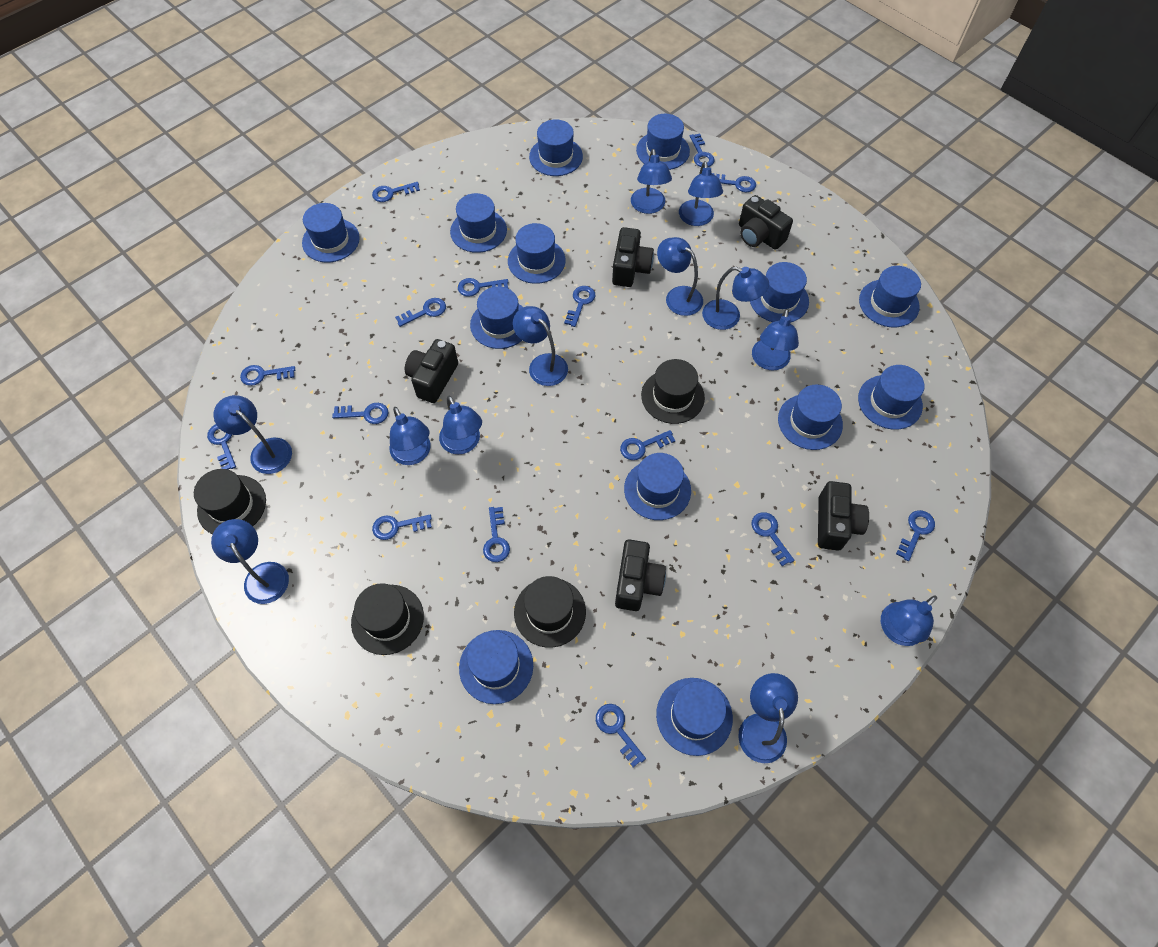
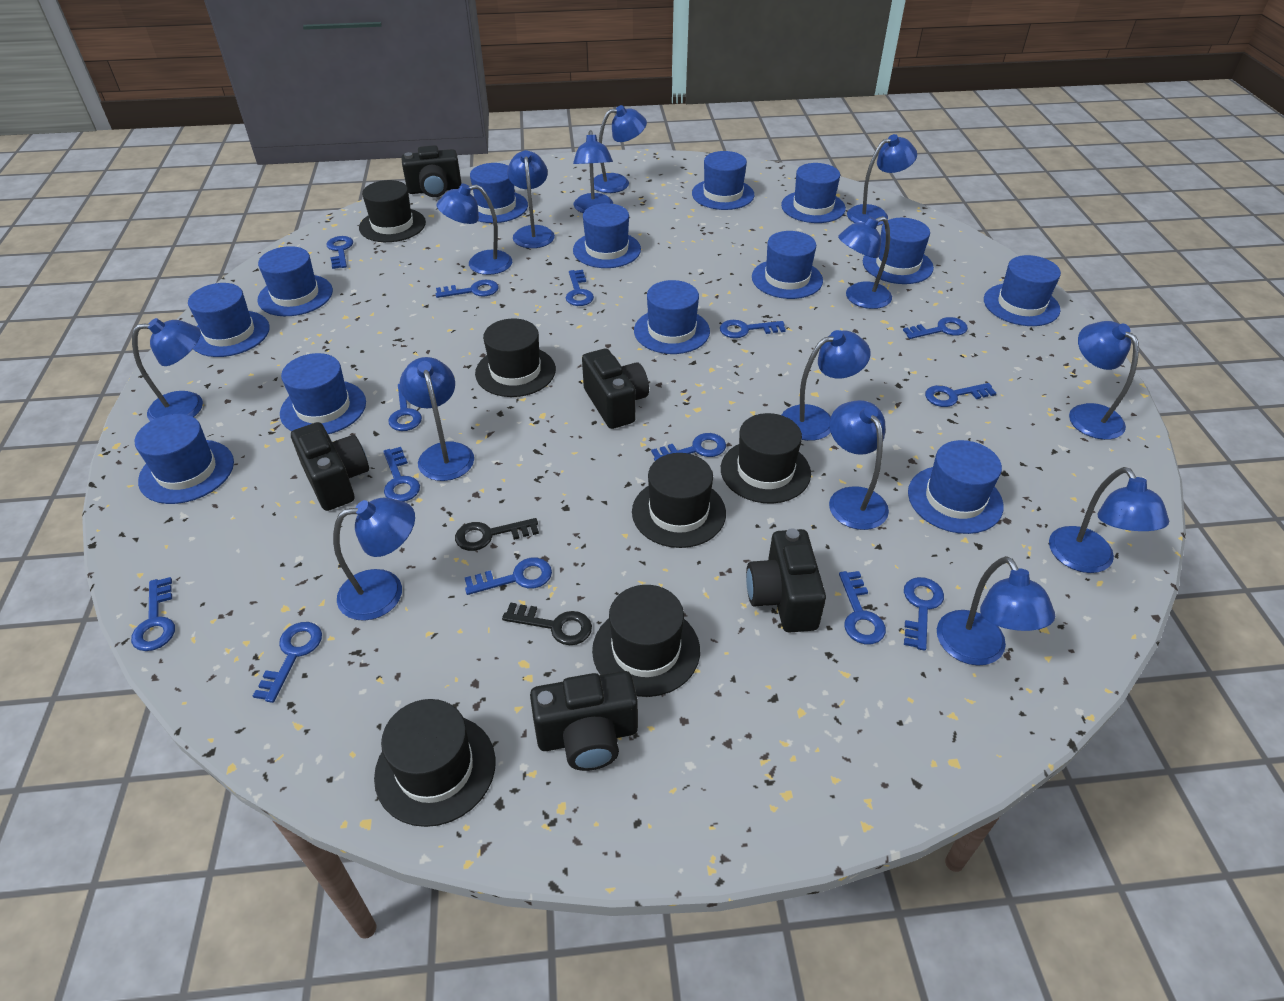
black hat: 4 -> 6
black key: 0 -> 2
blue key: 15 -> 14
blue lamp: 12 -> 14

